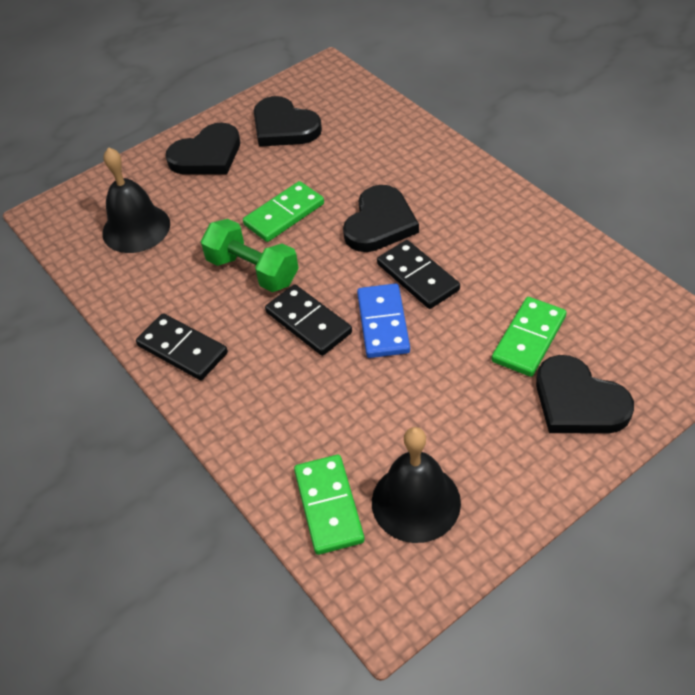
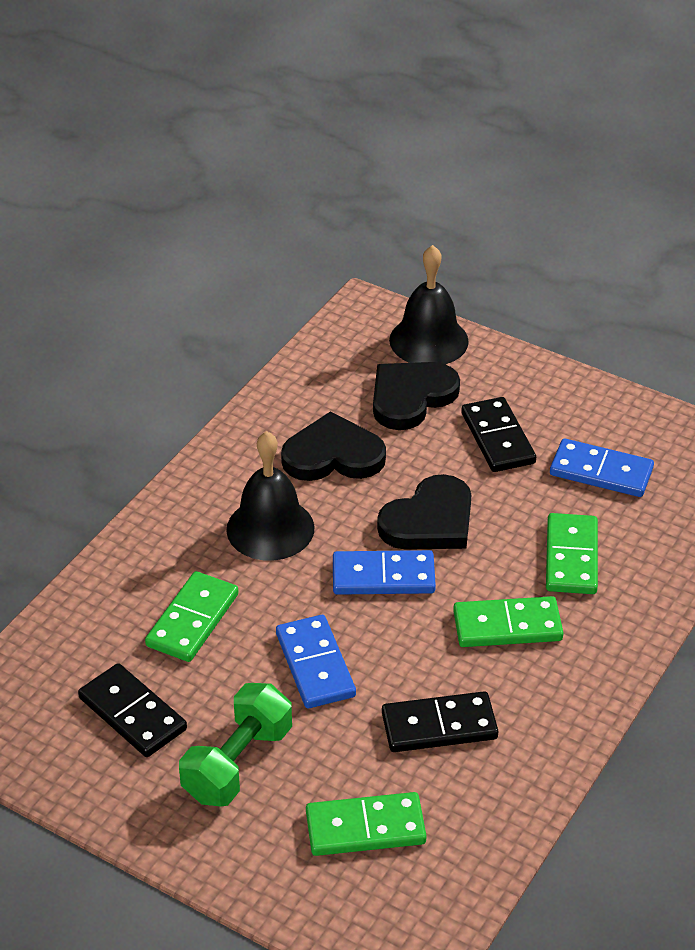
black heart: 4 -> 3
blue domino: 1 -> 3
green domino: 3 -> 4

